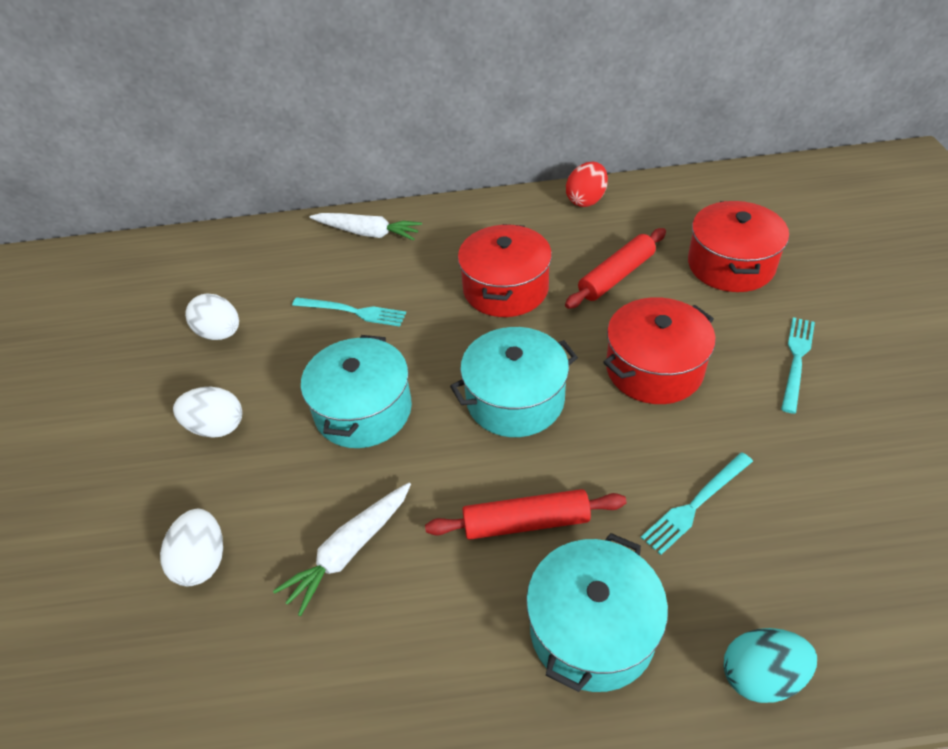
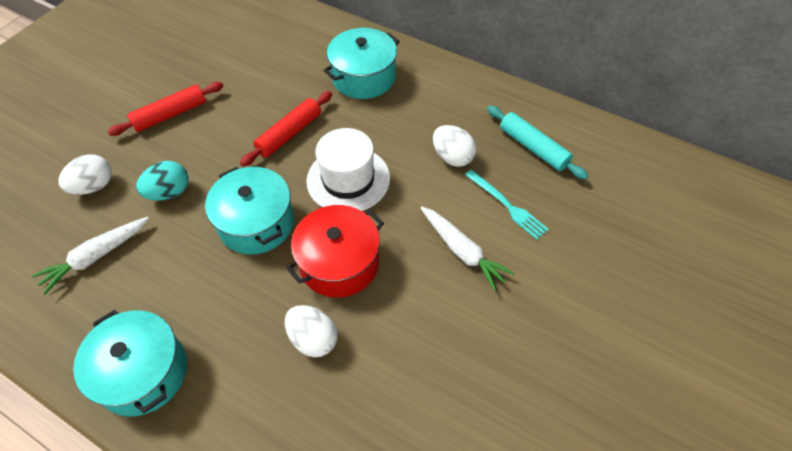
red egg: 1 -> 0
red pot: 3 -> 1
turquoise fork: 3 -> 1
turquoise rolling pin: 0 -> 1
white hat: 0 -> 1

